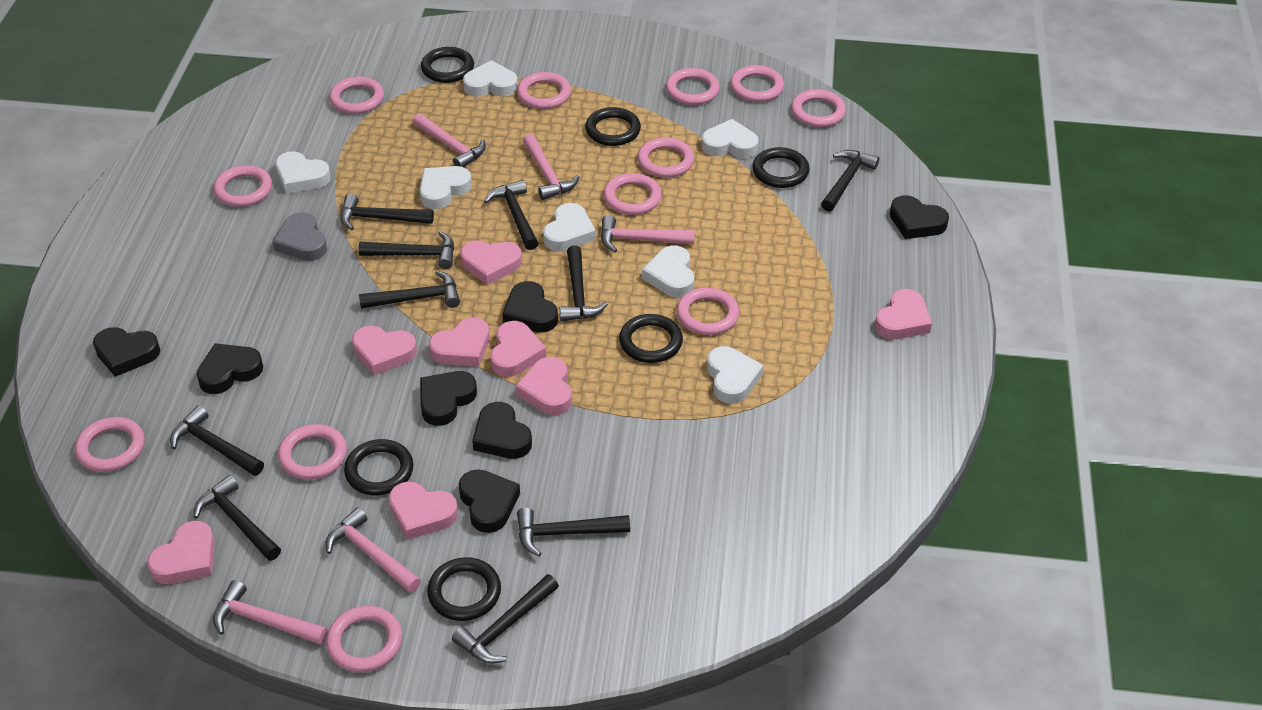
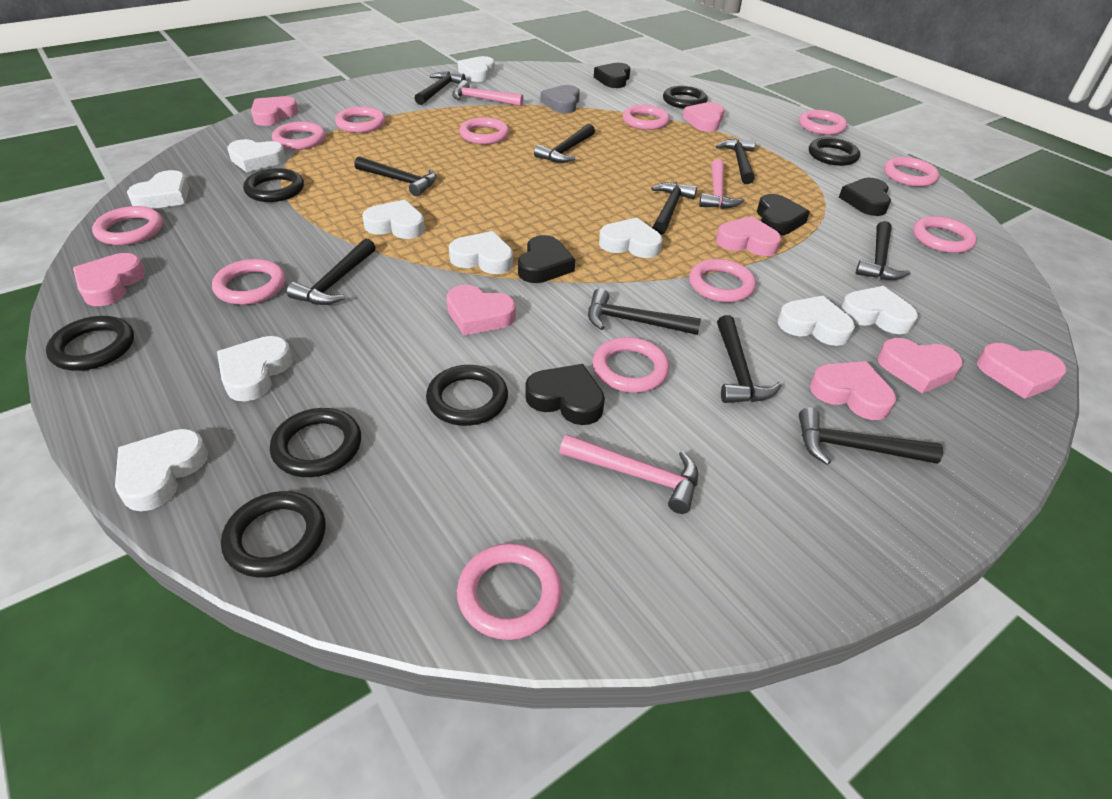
black heart: 7 -> 5
black ring: 6 -> 7
pink hammer: 5 -> 3
white heart: 7 -> 10

